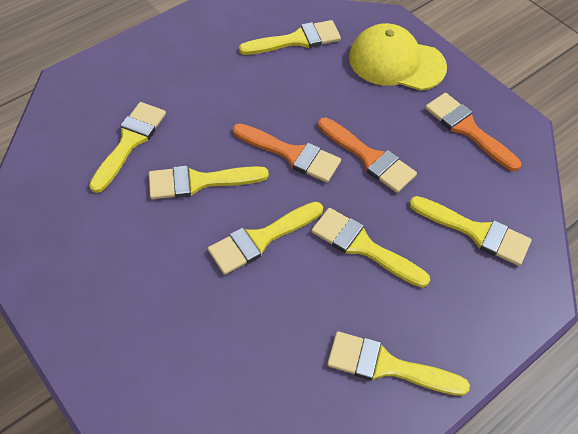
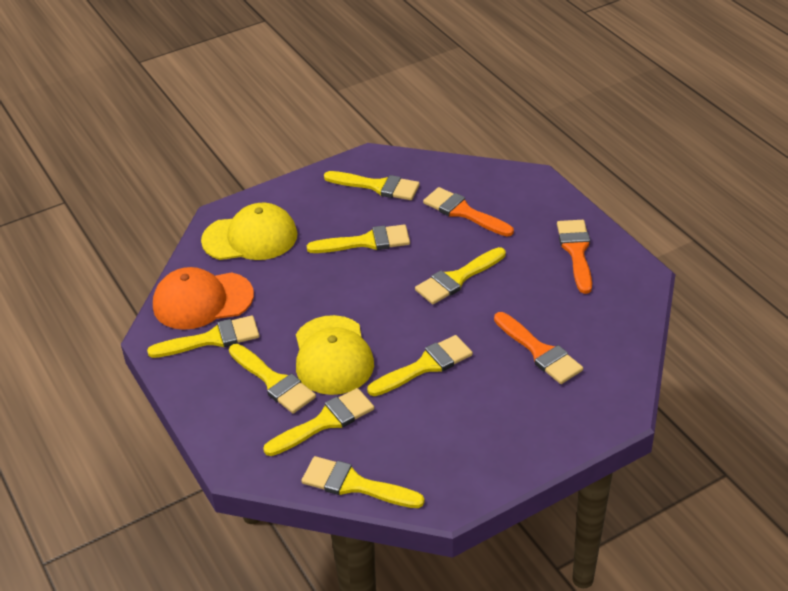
orange cap: 0 -> 1
yellow brush: 7 -> 8
yellow cap: 1 -> 2

